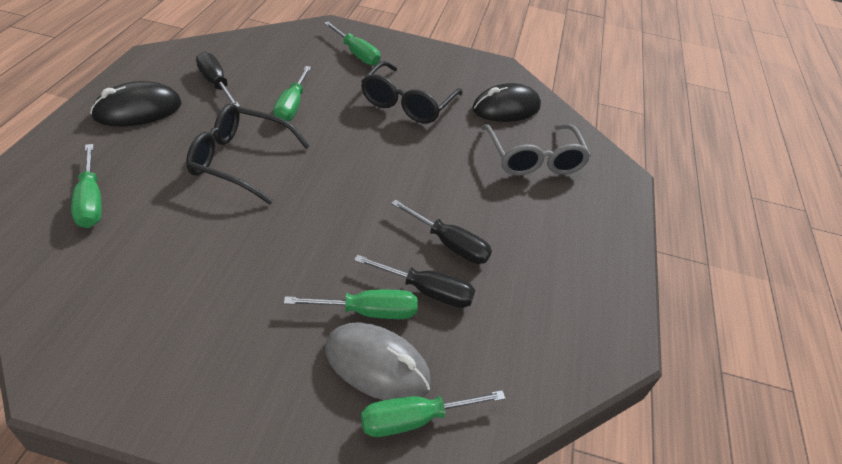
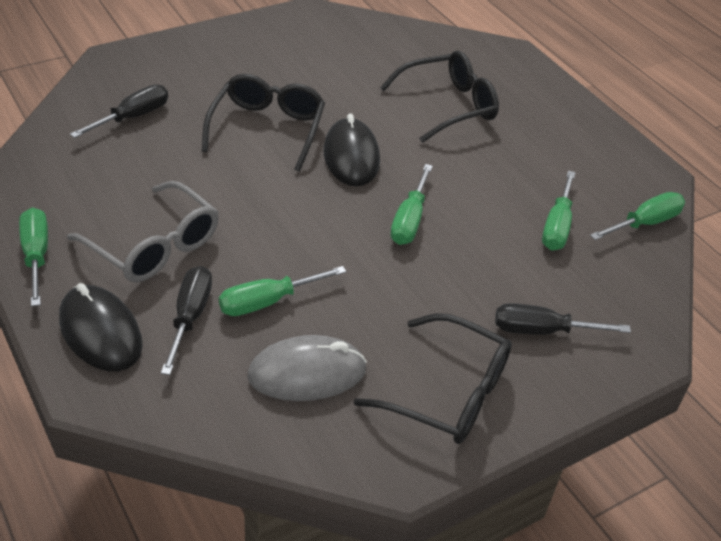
black glasses: 2 -> 3

